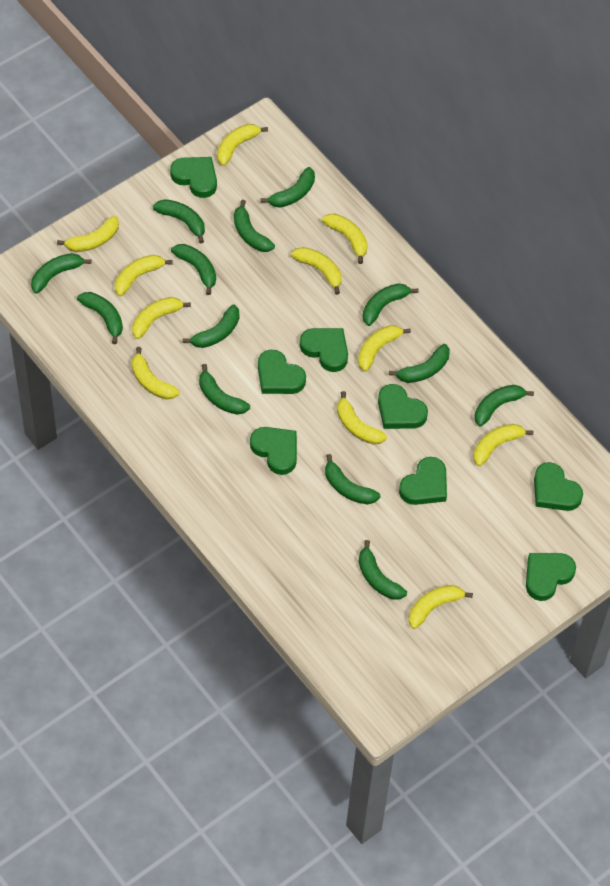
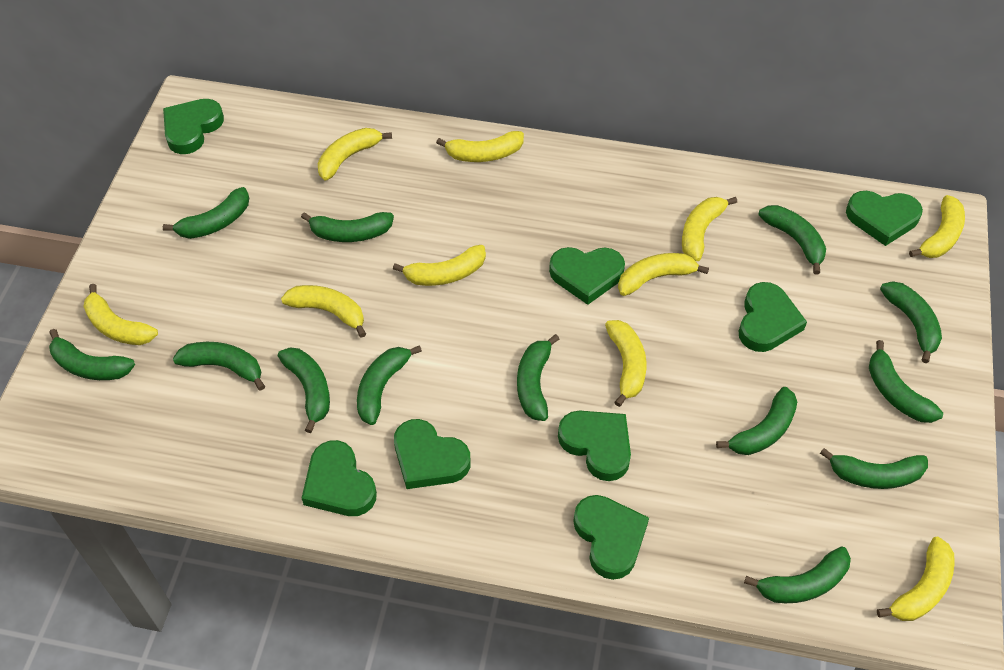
yellow banana: 11 -> 10

